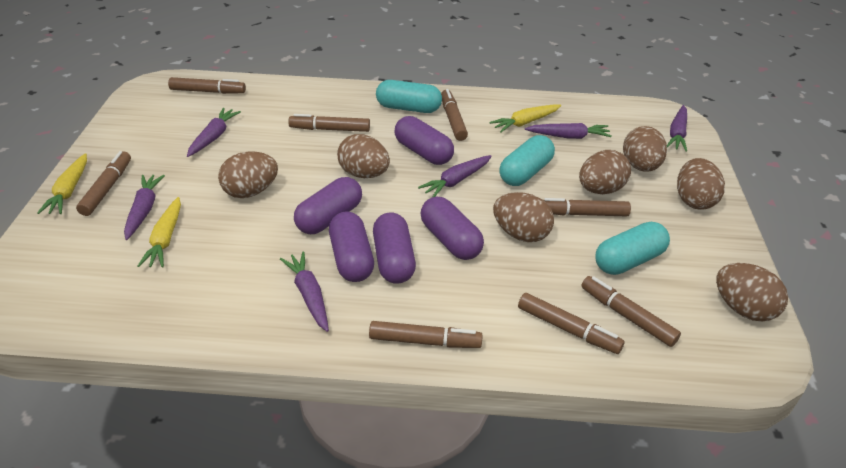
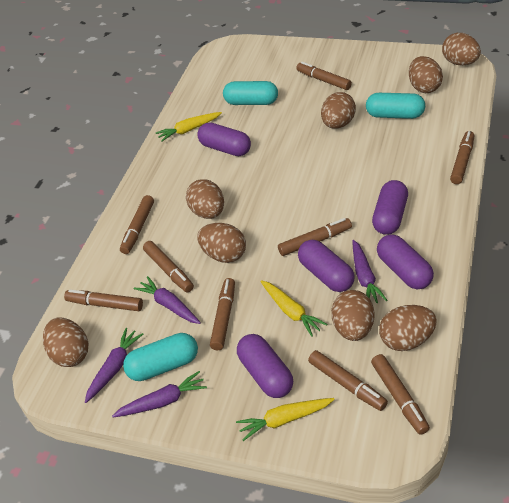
brown egg: 7 -> 8
brown marker: 8 -> 9
purple carrot: 6 -> 4

